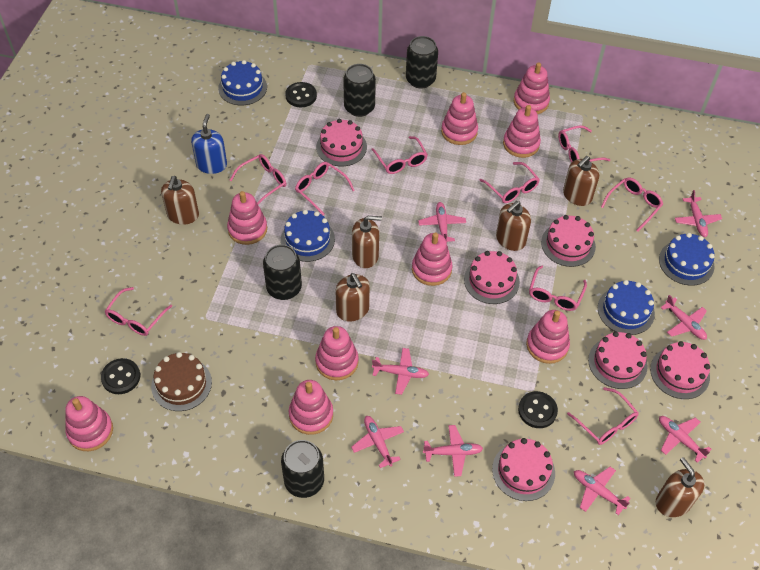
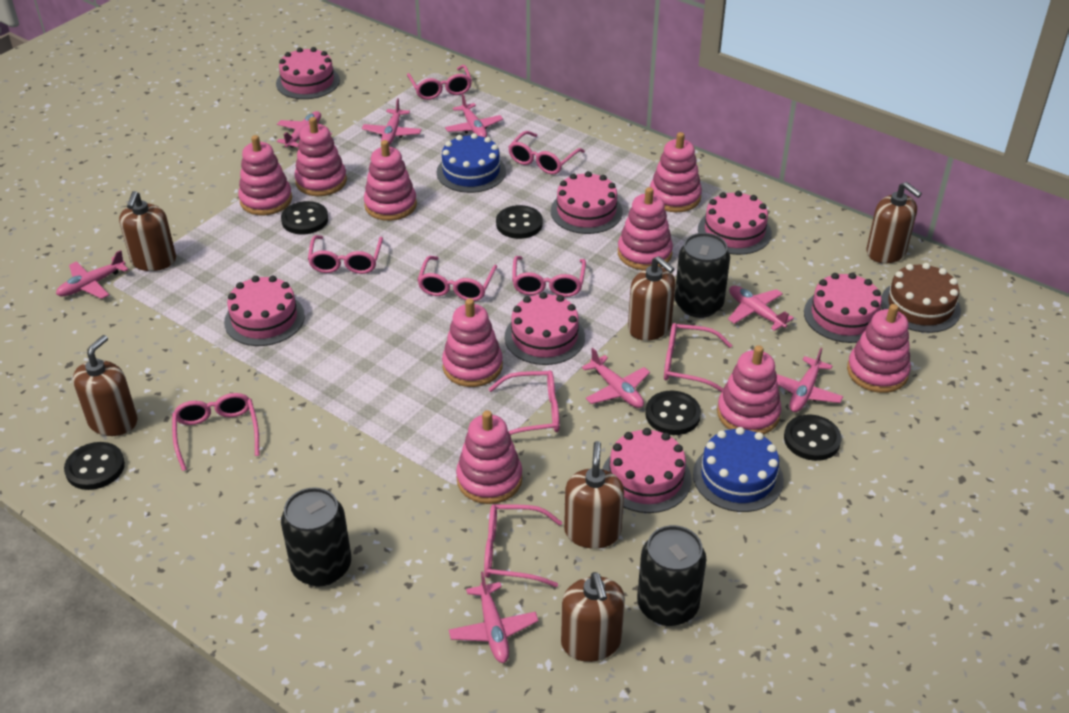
black button: 3 -> 5
black can: 4 -> 3
blue cake: 4 -> 2
blue soap dispenser: 1 -> 0
pink cake: 6 -> 7

